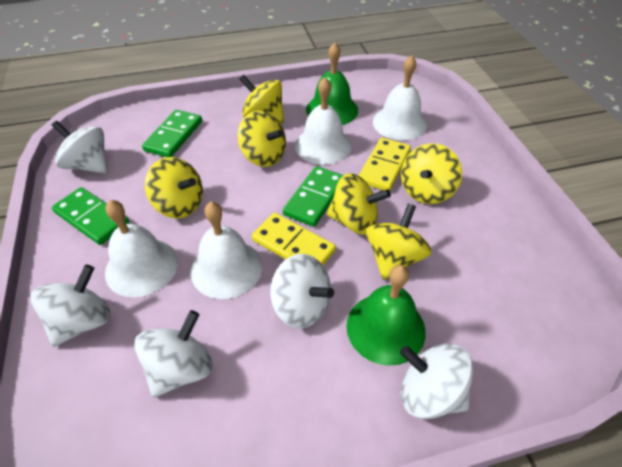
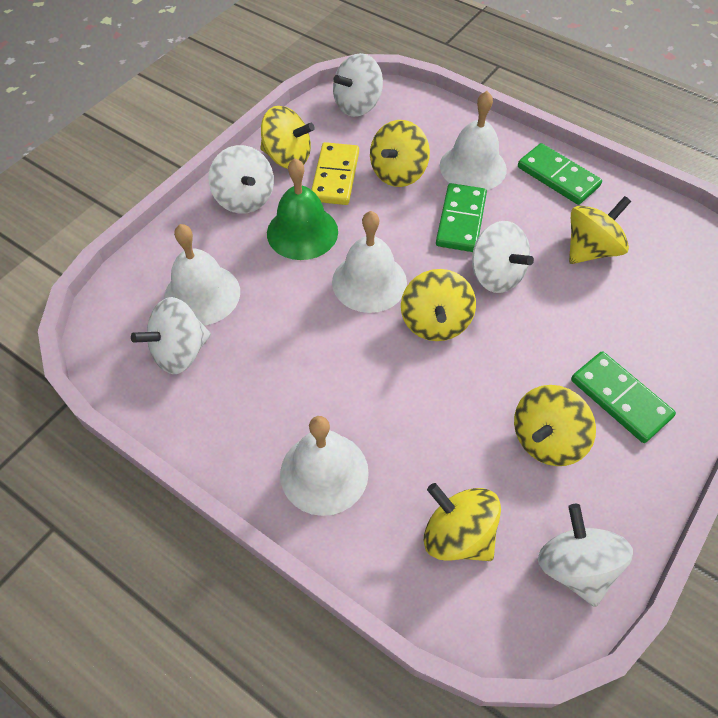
green bell: 2 -> 1
yellow domino: 2 -> 1

